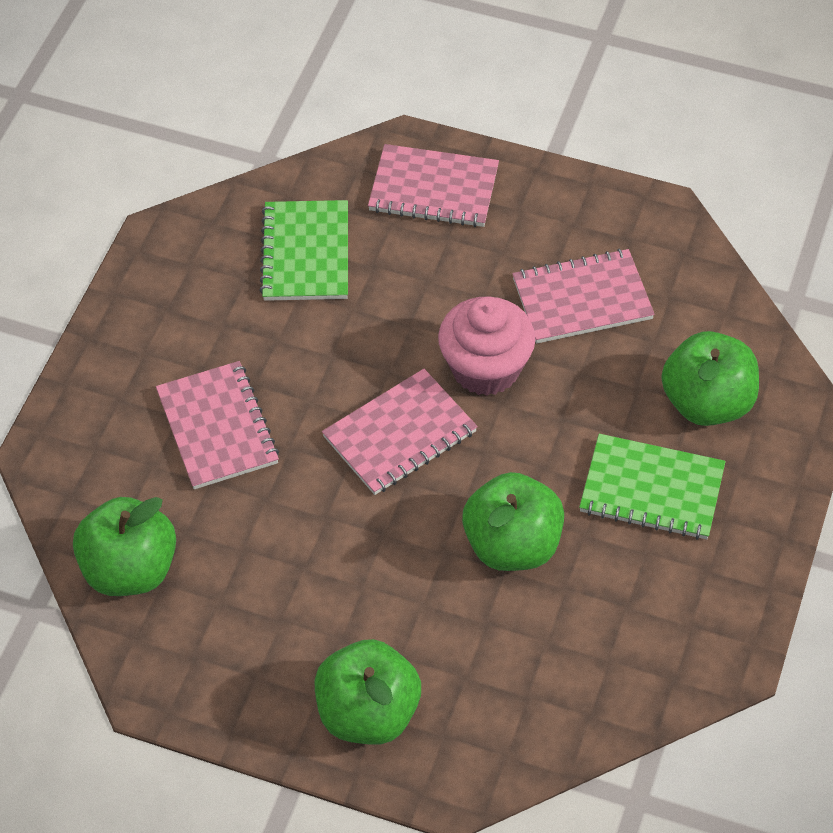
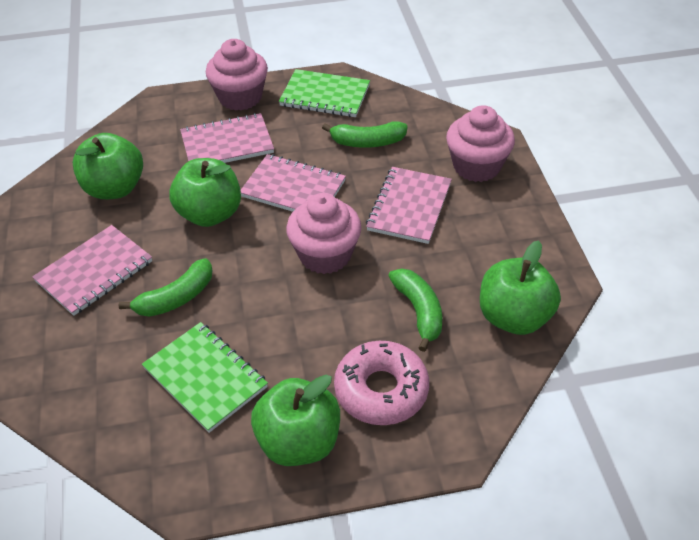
green banana: 0 -> 3
pink cupcake: 1 -> 3
pink donut: 0 -> 1

